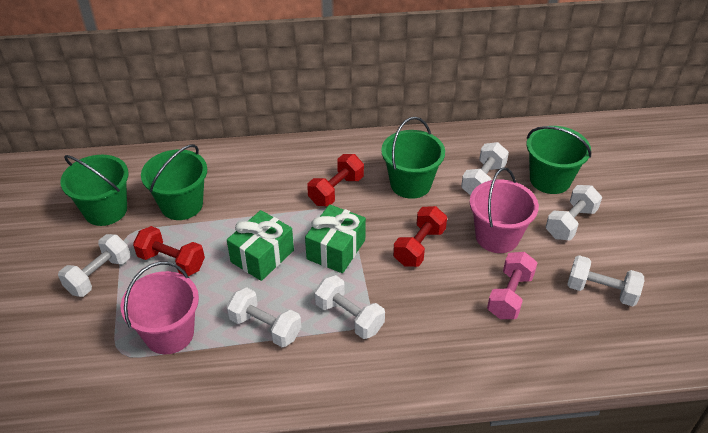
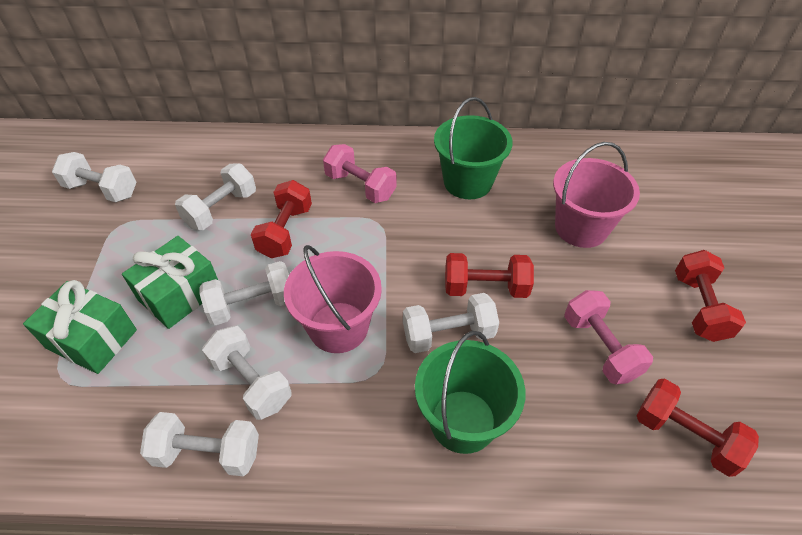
green bucket: 4 -> 2
pink dumbbell: 1 -> 2
red dumbbell: 3 -> 4

